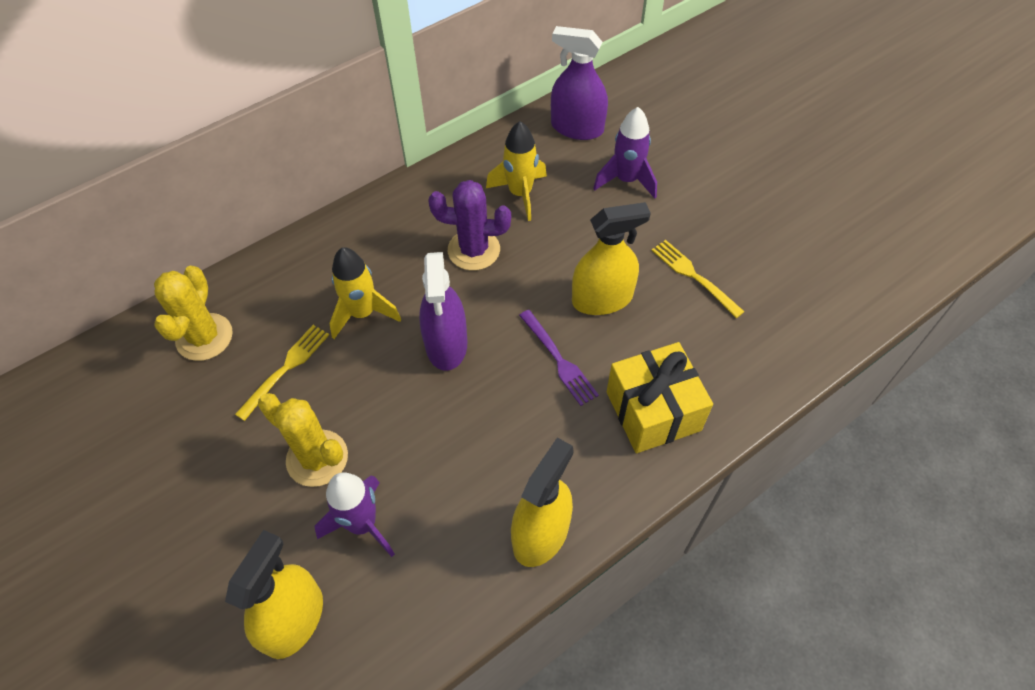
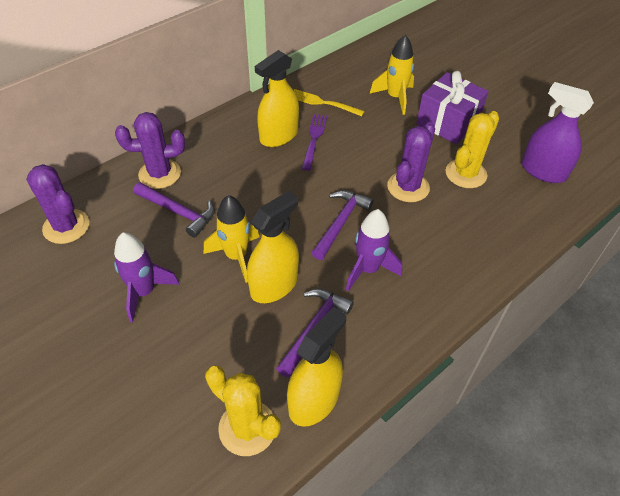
purple cactus: 1 -> 3
purple gift: 0 -> 1
purple hammer: 0 -> 3
purple spray bottle: 2 -> 1
yellow fork: 2 -> 1
yellow gift: 1 -> 0

